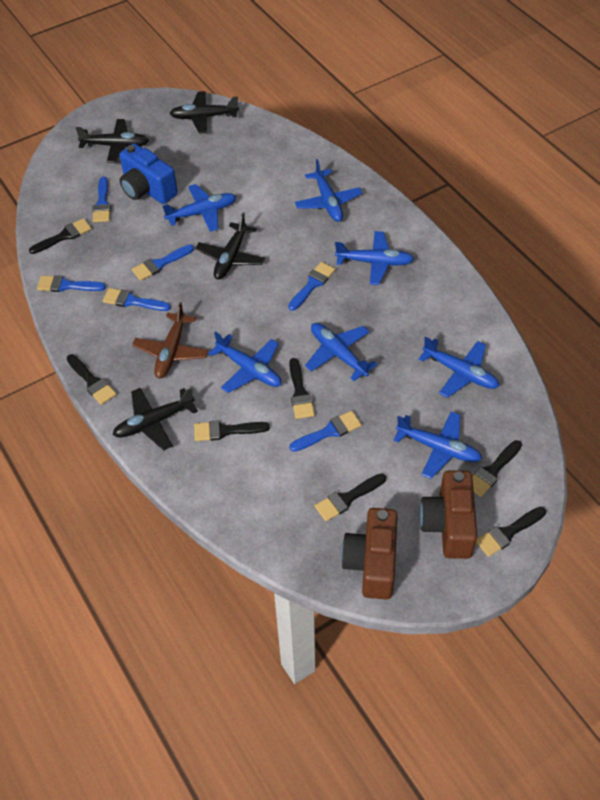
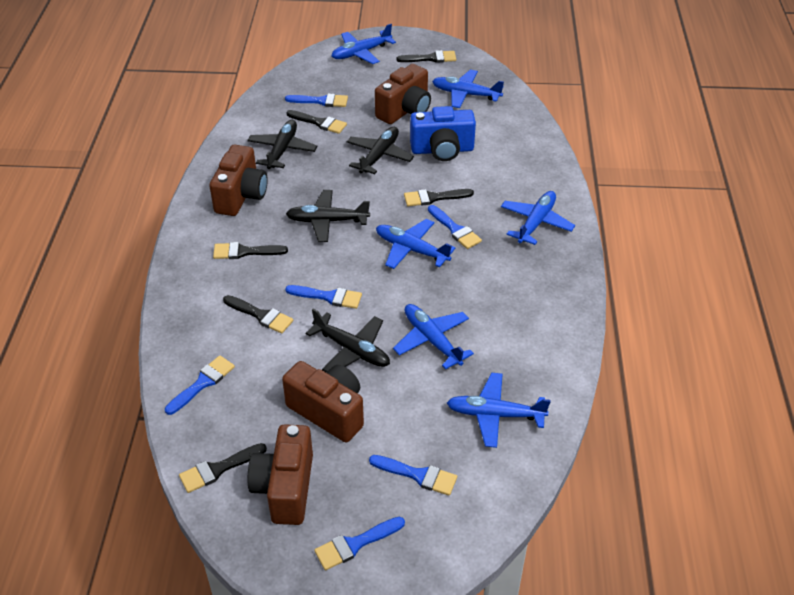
black brush: 7 -> 6
blue plane: 7 -> 6
brown camera: 2 -> 4
brown plane: 1 -> 0

